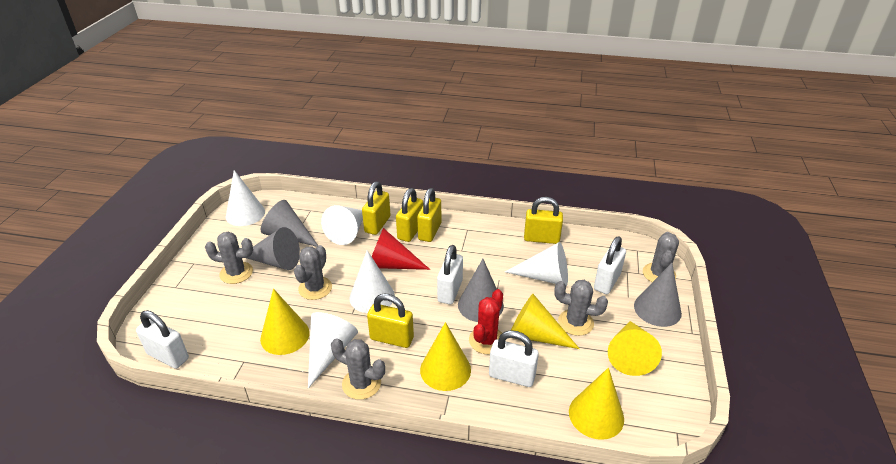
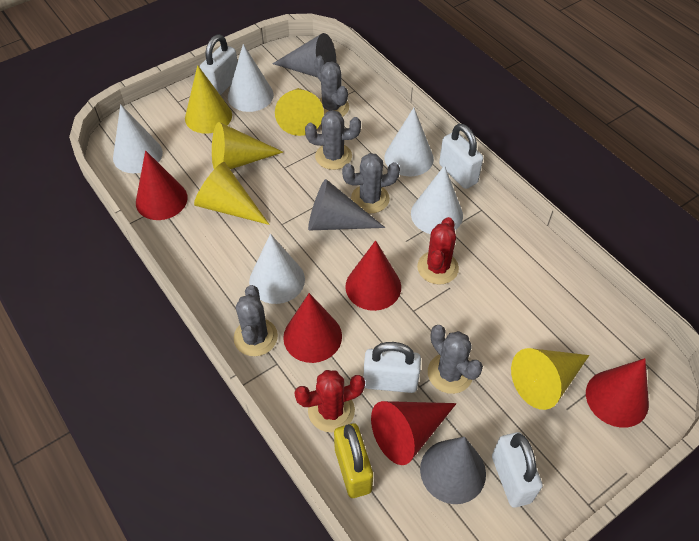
grey cone: 4 -> 3
red cactus: 1 -> 2
red cone: 1 -> 5
yellow padlock: 5 -> 1

